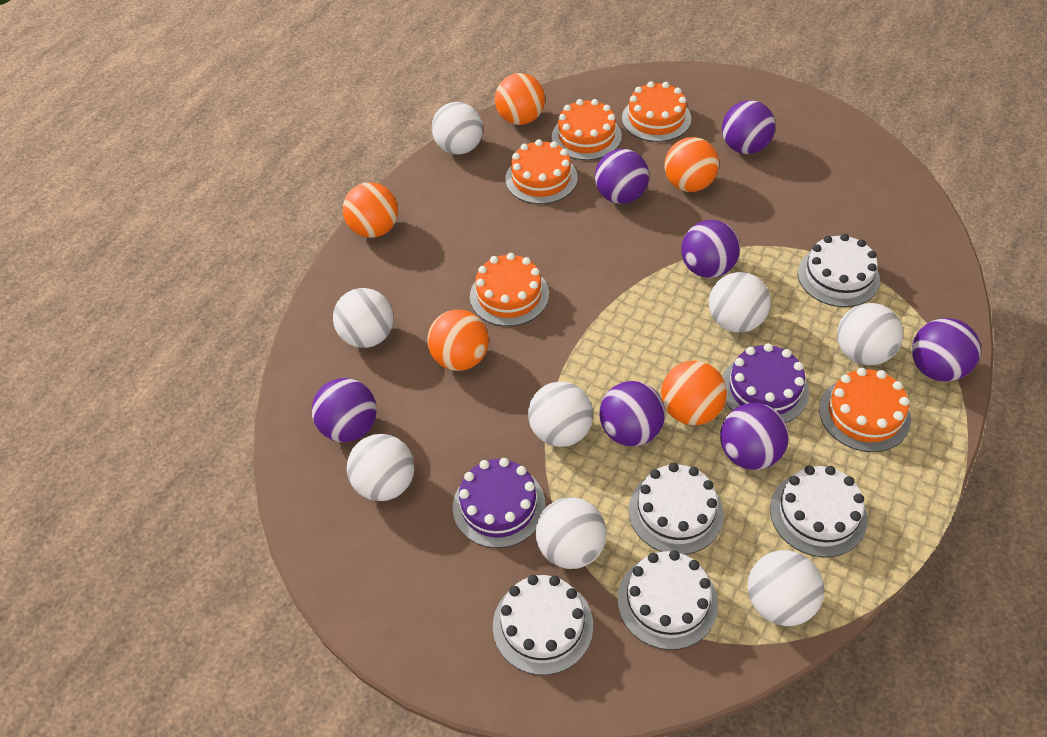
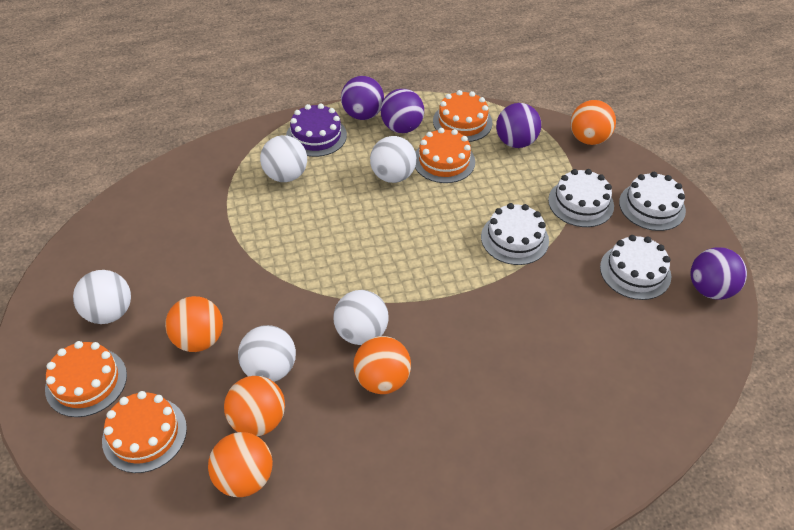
orange cake: 5 -> 4
purple ball: 7 -> 4
purple cake: 2 -> 1
white ball: 8 -> 5
white cake: 5 -> 4

